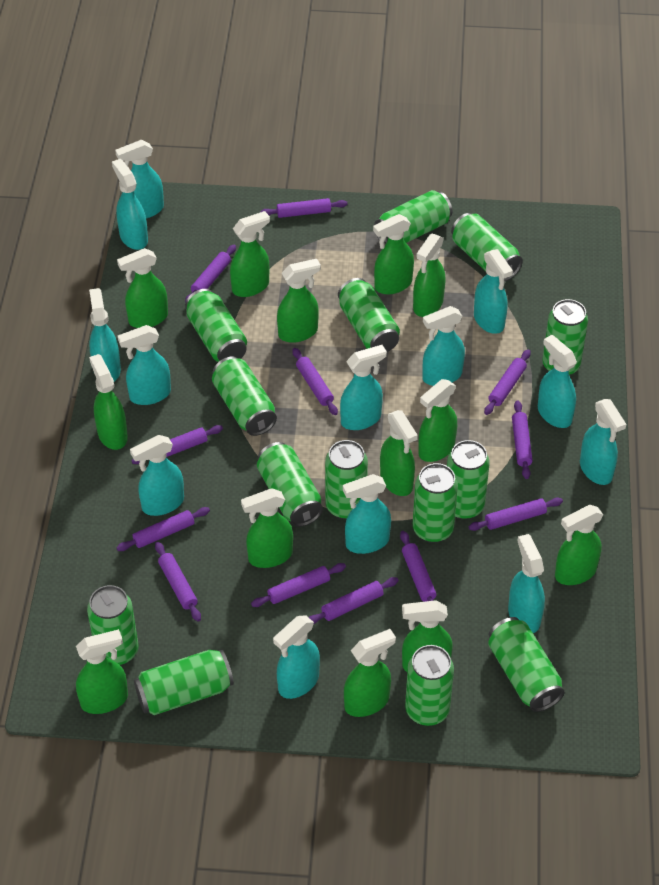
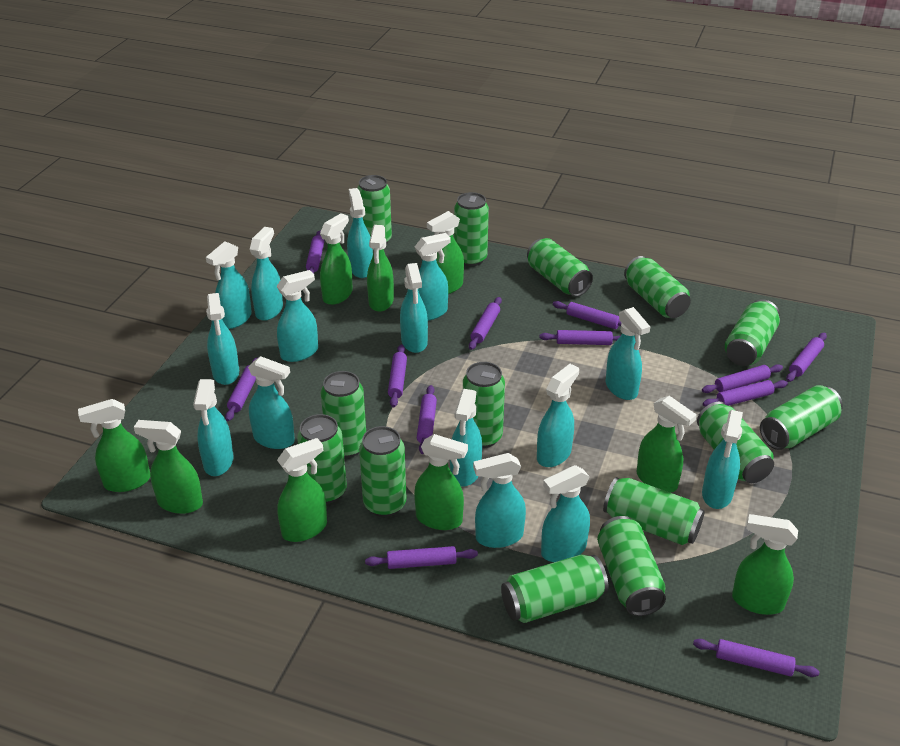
green spray bottle: 13 -> 9
turquoise spray bottle: 13 -> 15

